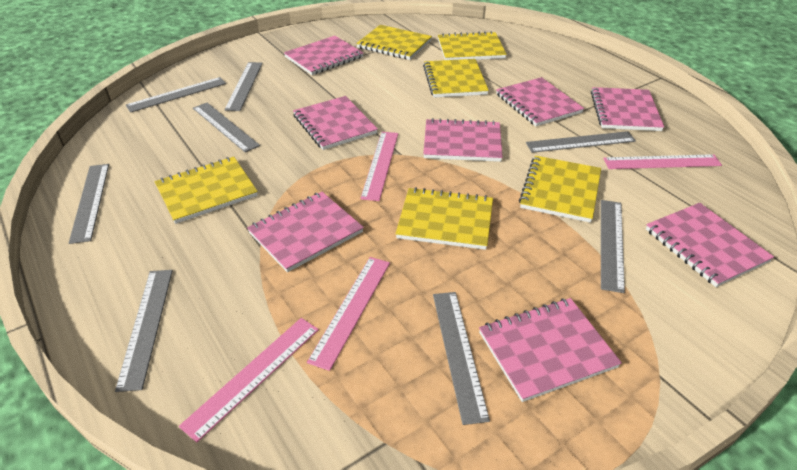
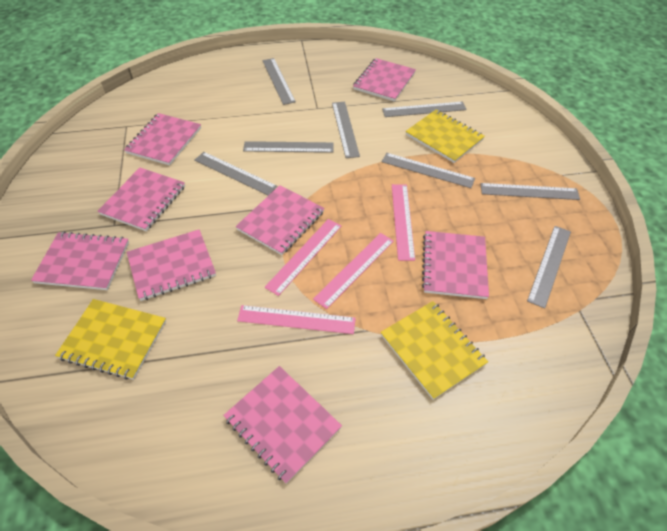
yellow notebook: 6 -> 3

